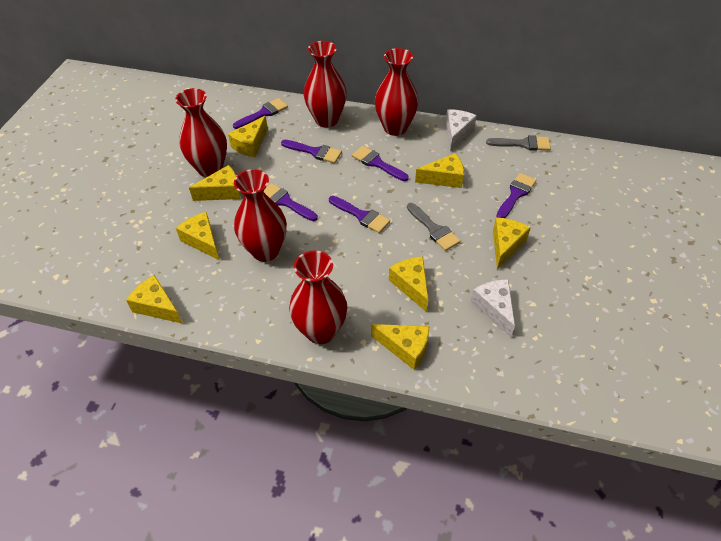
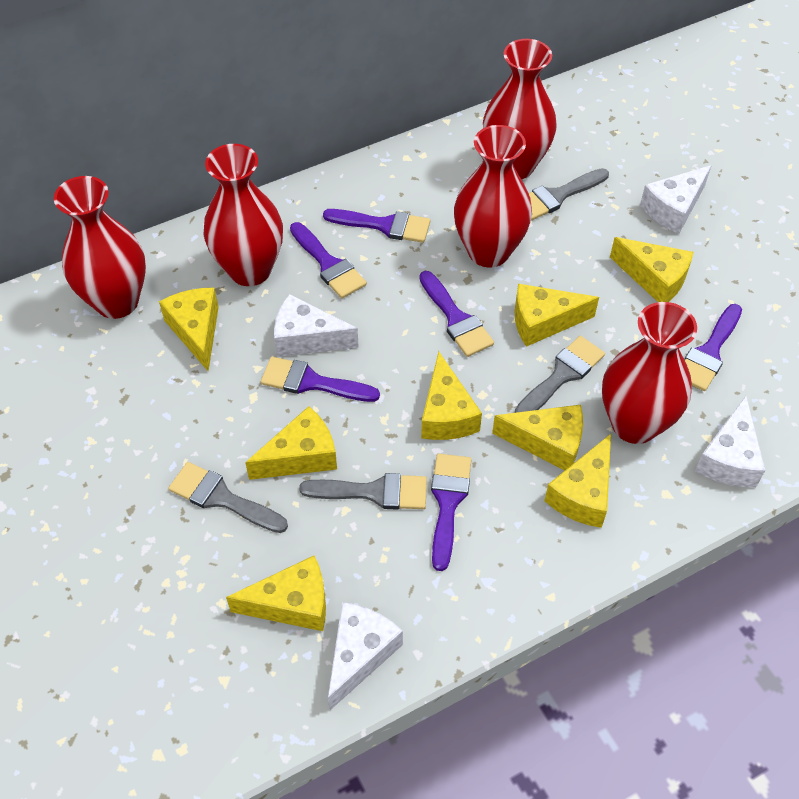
grey brush: 2 -> 4
white cheese: 2 -> 4

